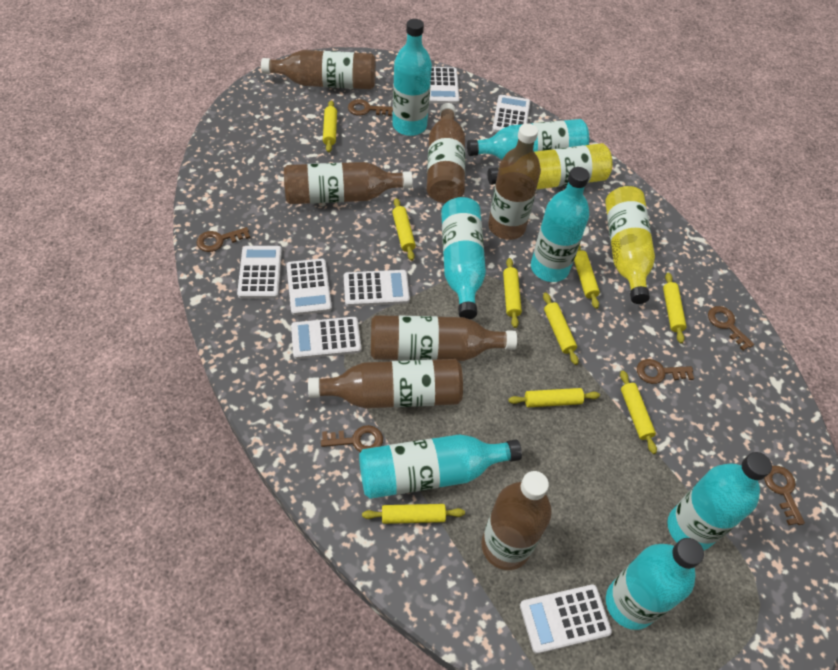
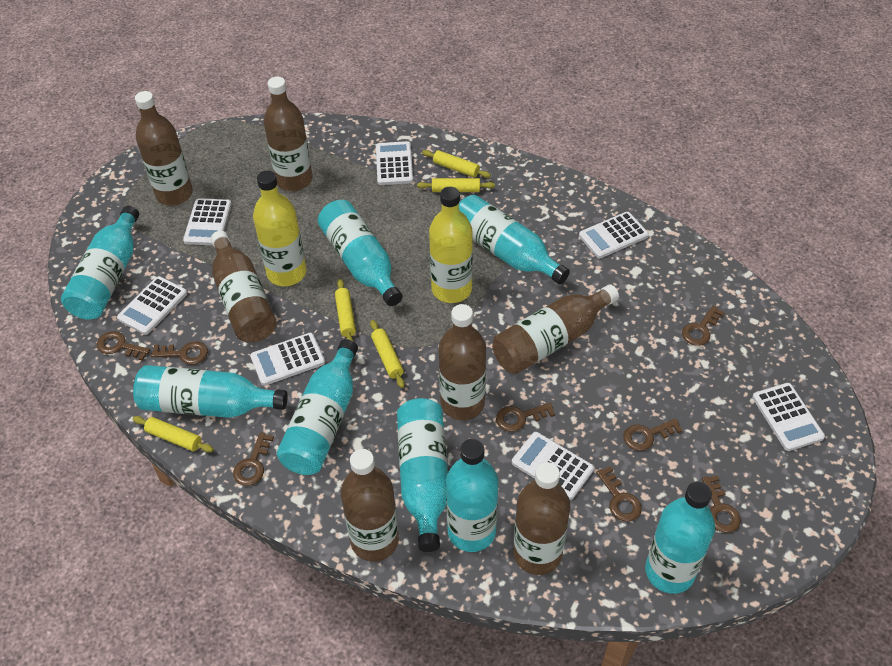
brown key: 6 -> 8
turquoise bottle: 7 -> 8
yellow rolling pin: 9 -> 5

